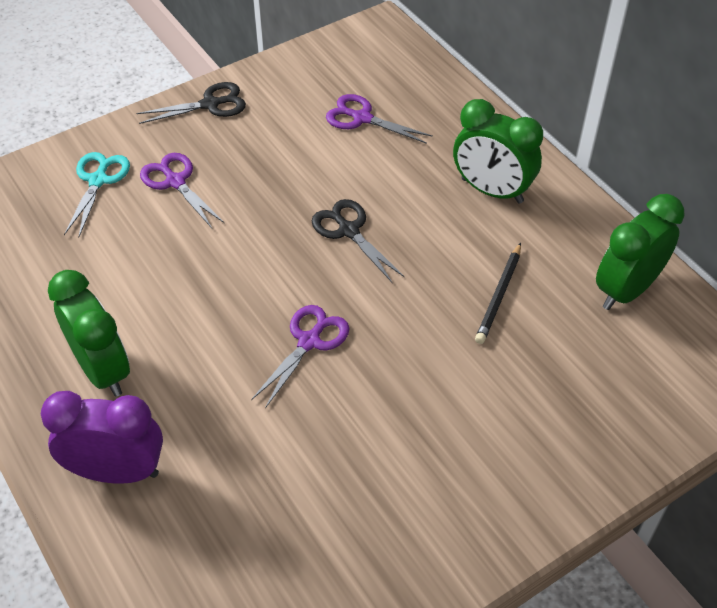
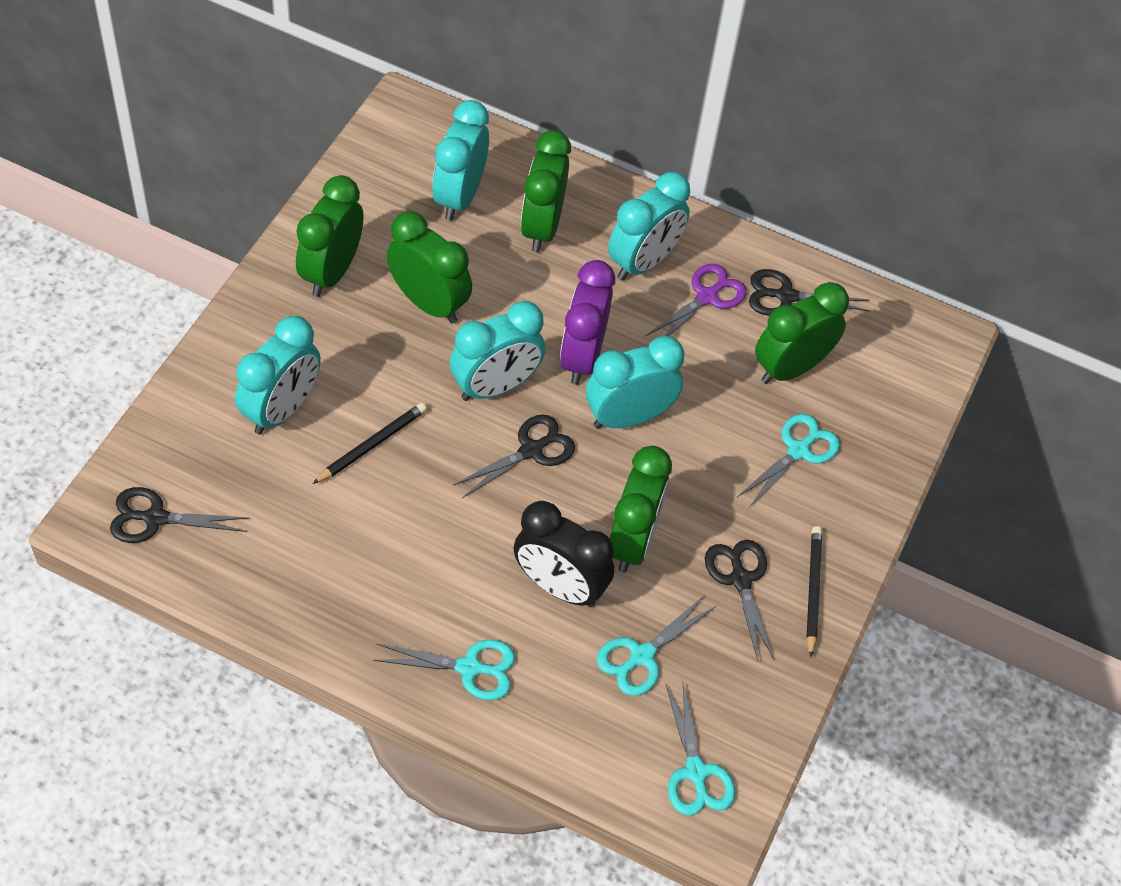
black clock: 0 -> 1
black pencil: 1 -> 2
black scissors: 2 -> 4
green clock: 3 -> 5
purple scissors: 3 -> 1
turquoise clock: 0 -> 5
turquoise scissors: 1 -> 4

